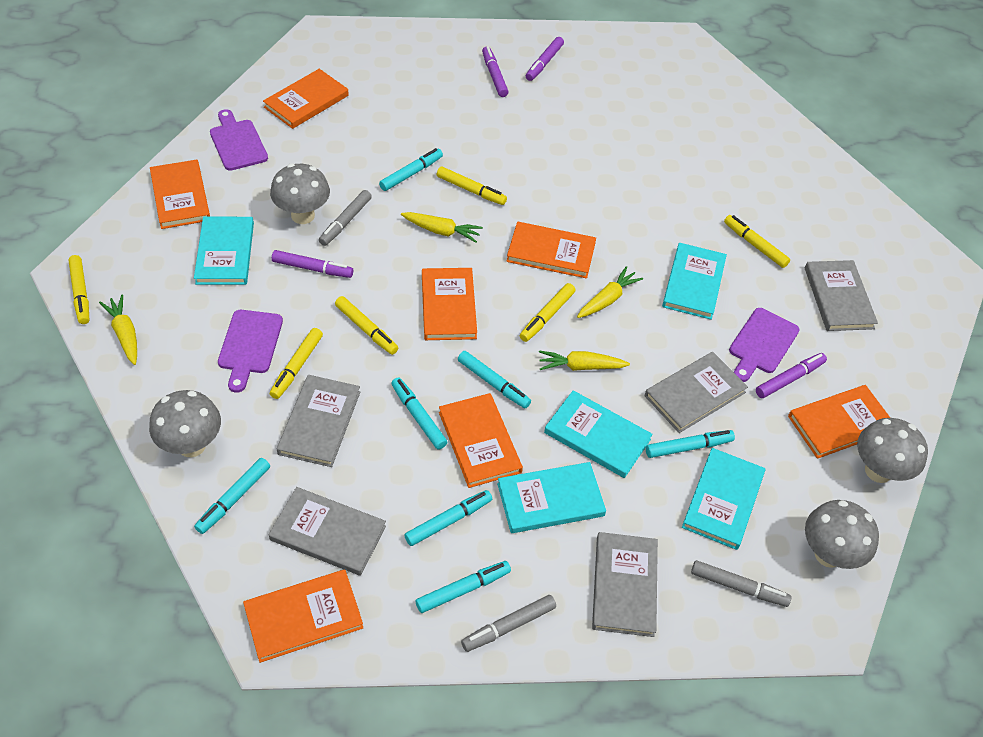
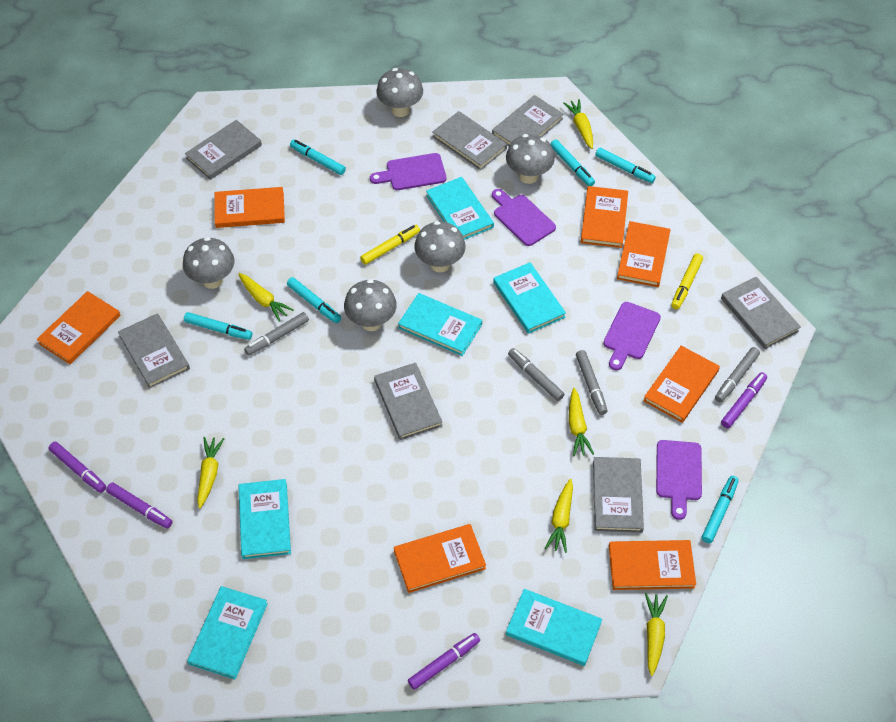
grey book: 5 -> 7
grey marker: 3 -> 4
grey mushroom: 4 -> 5
purple cutting board: 3 -> 4
turquoise book: 5 -> 6
turquoise marker: 7 -> 6
yellow carrot: 4 -> 6
yellow marker: 6 -> 2

